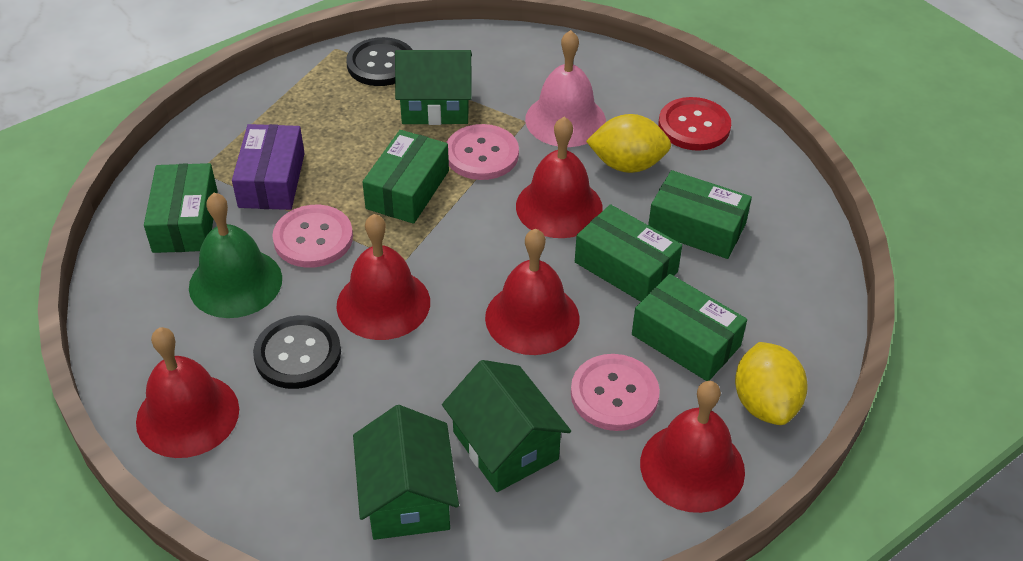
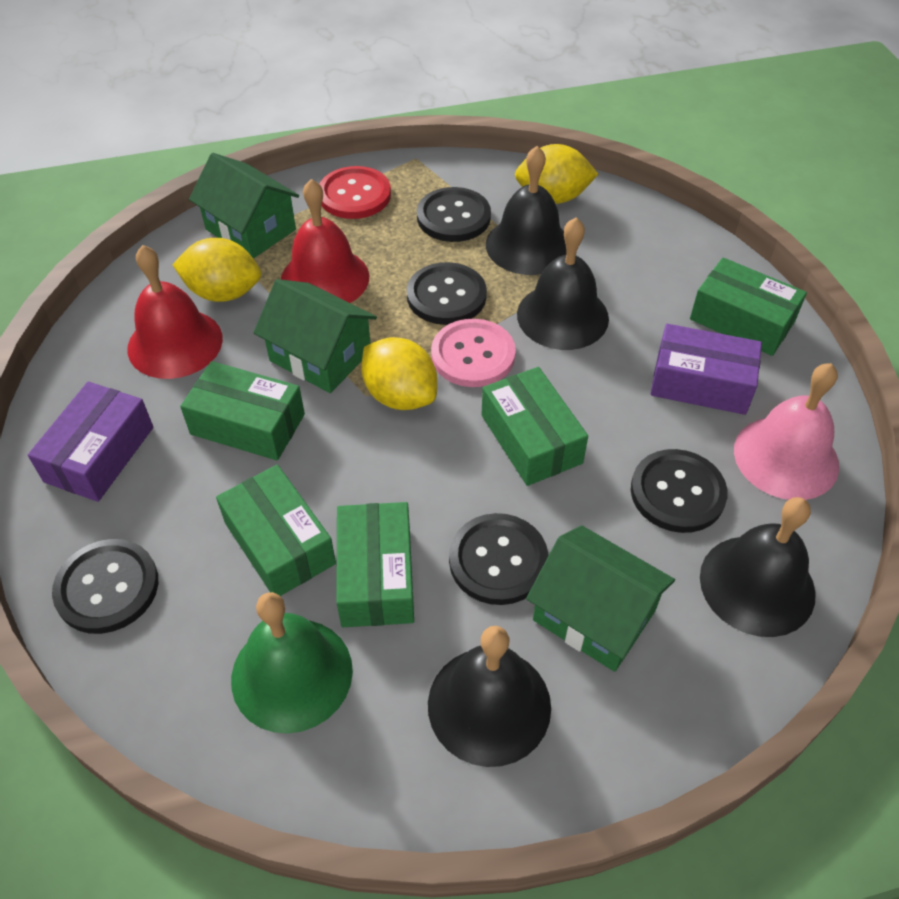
black bell: 0 -> 4
black button: 2 -> 5
pink button: 3 -> 1
purple box: 1 -> 2
red bell: 5 -> 2
yellow lemon: 2 -> 3

